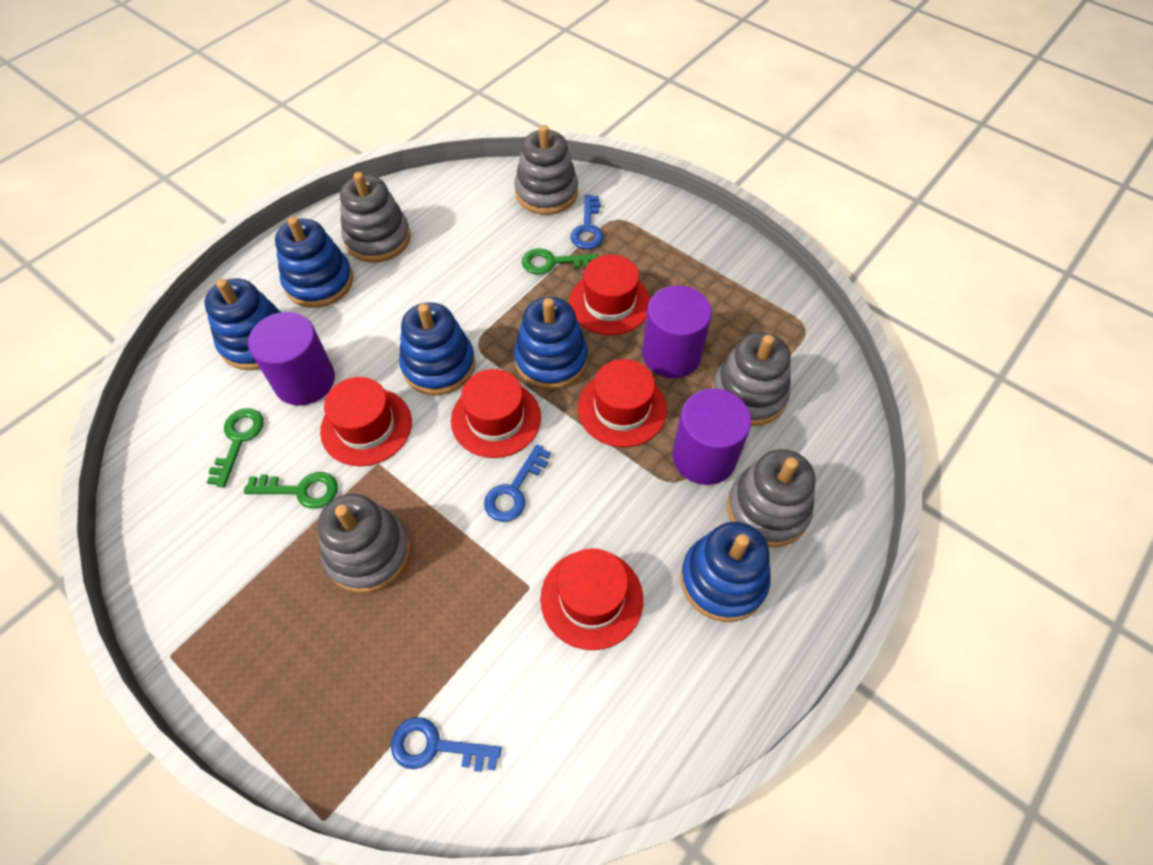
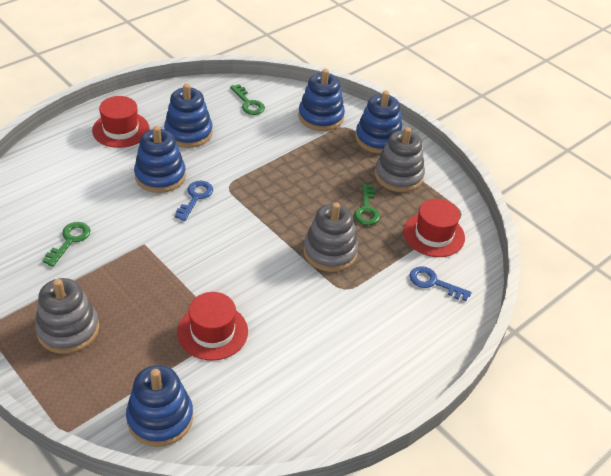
blue key: 3 -> 2
grey stacking toy: 5 -> 3
purple cylinder: 3 -> 0
red hat: 5 -> 3

